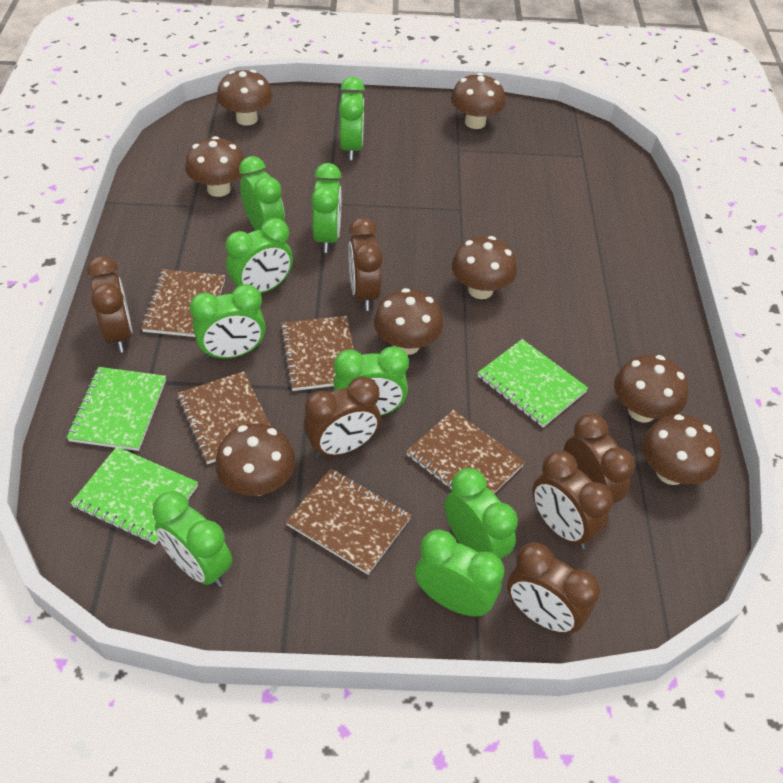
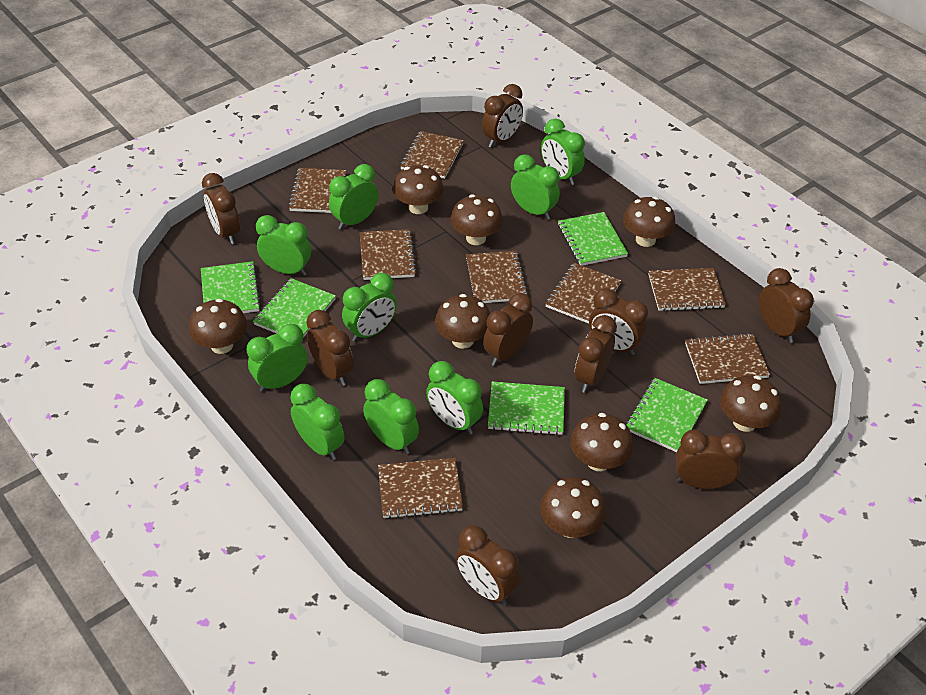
brown clock: 6 -> 9
brown notebook: 5 -> 8
green notebook: 3 -> 5

